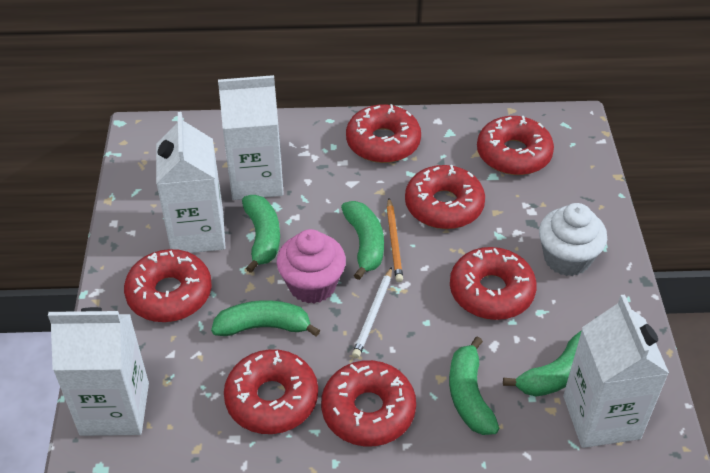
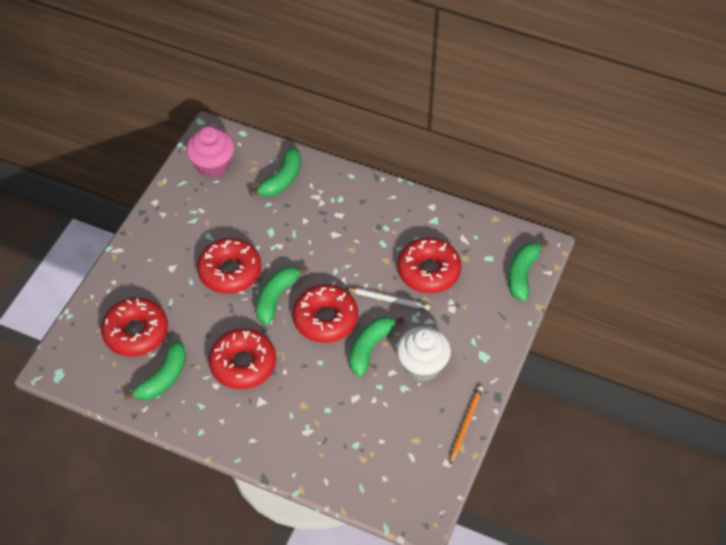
red donut: 7 -> 5
white carton: 4 -> 0

